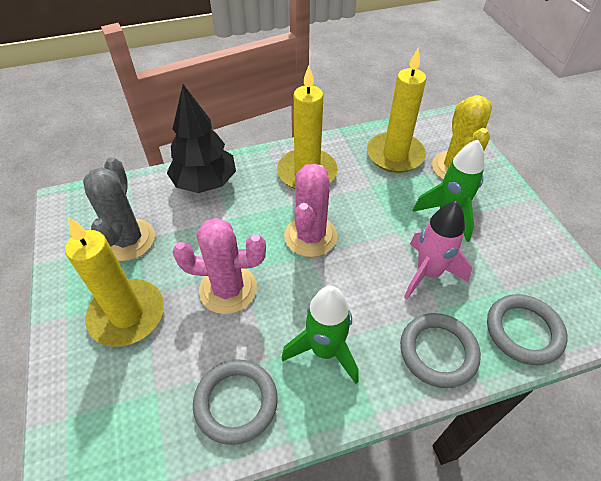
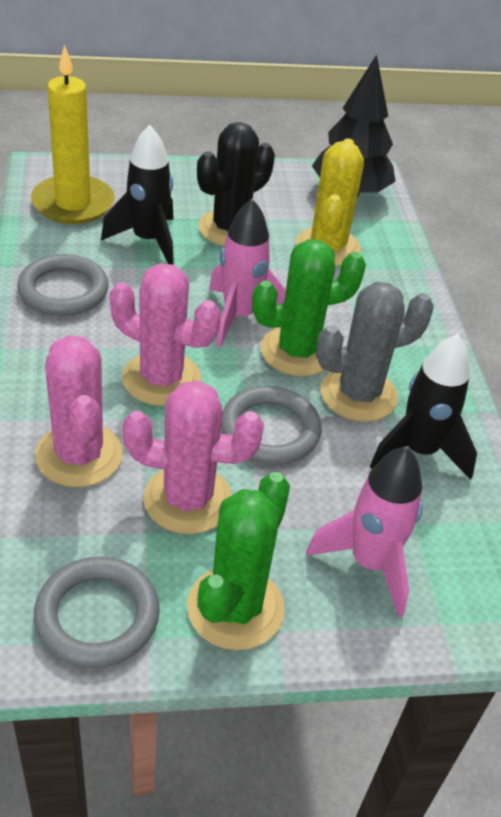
black cactus: 0 -> 1
black rocket: 0 -> 2
green cactus: 0 -> 2
green rocket: 2 -> 0
pink cactus: 2 -> 3
pink rocket: 1 -> 2
yellow candle: 3 -> 1

